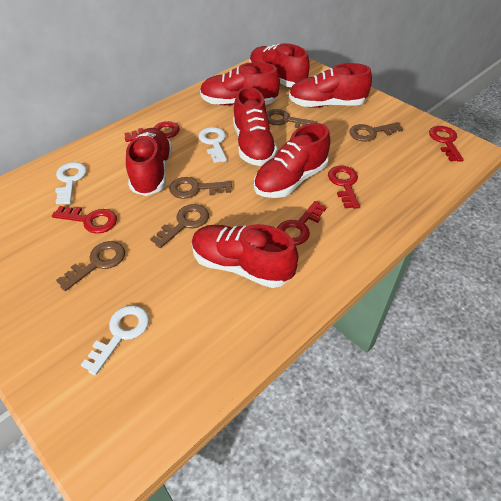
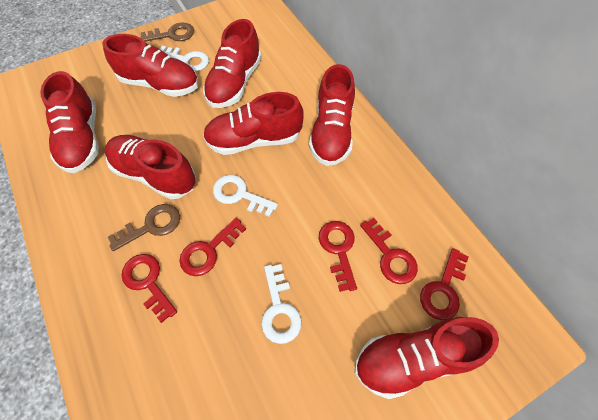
brown key: 5 -> 2

